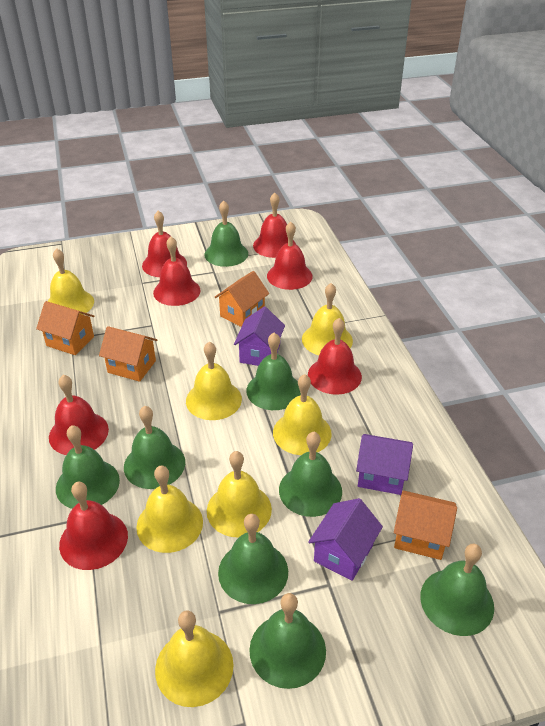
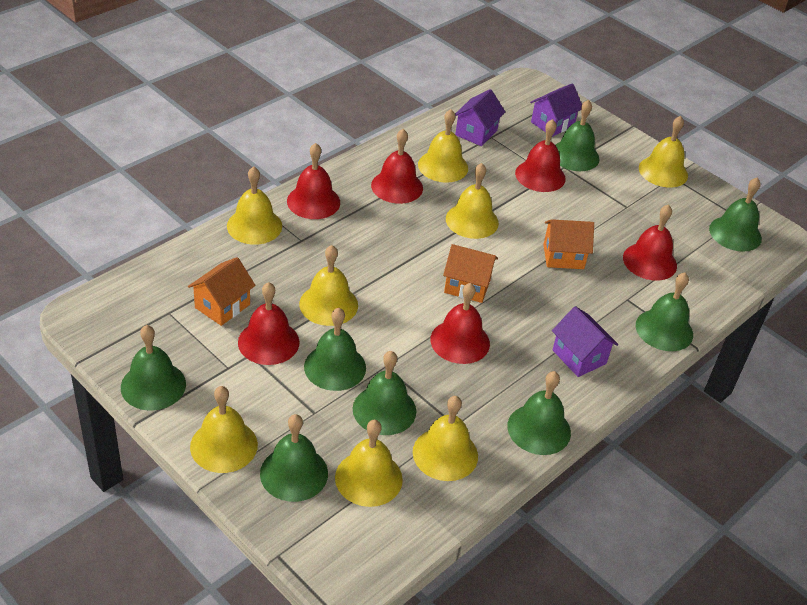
orange house: 4 -> 3
red bell: 7 -> 6
yellow bell: 7 -> 8

